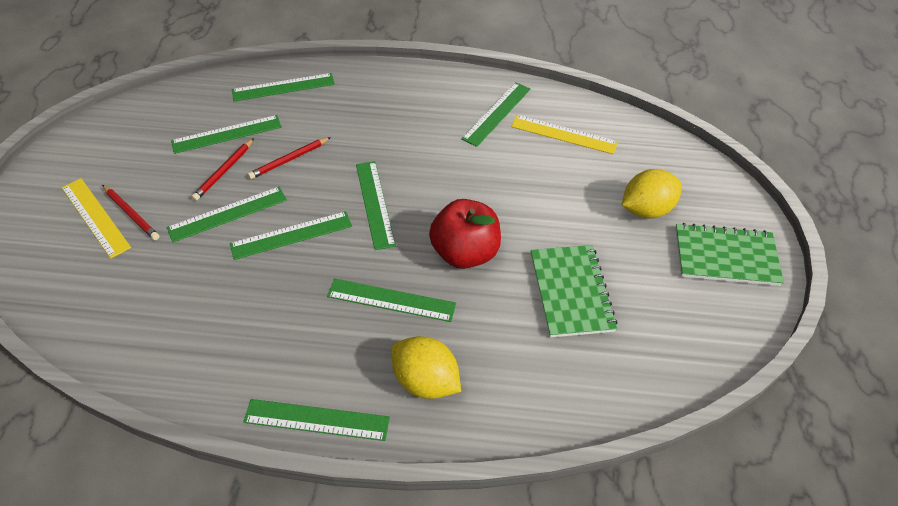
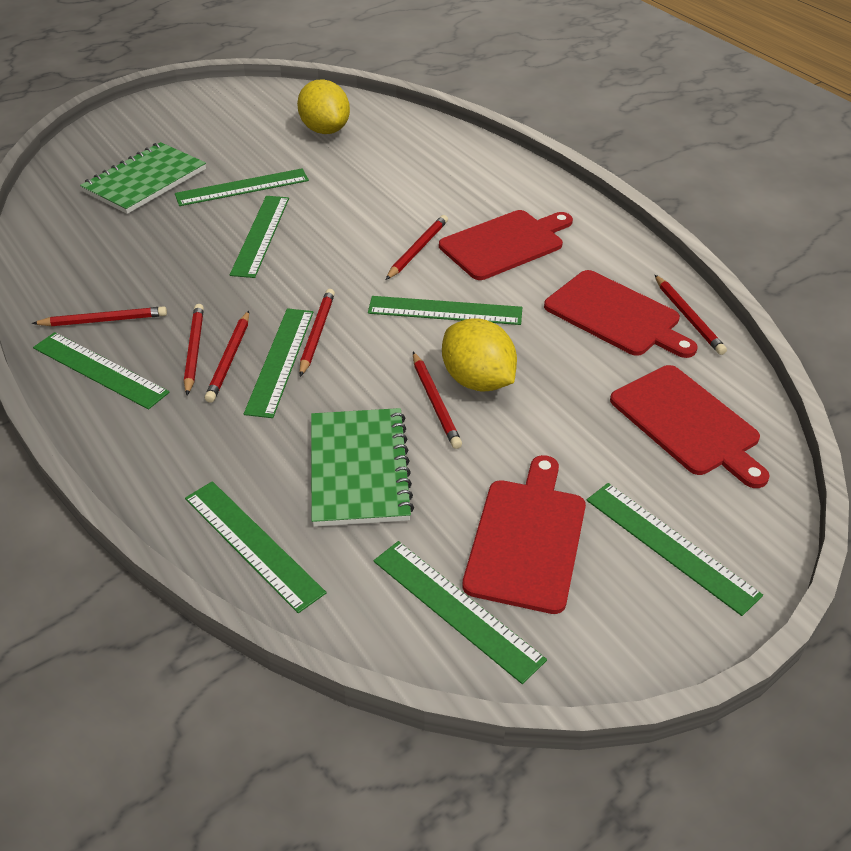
red apple: 1 -> 0
red cutting board: 0 -> 4
red pencil: 3 -> 7
yellow ruler: 2 -> 0

